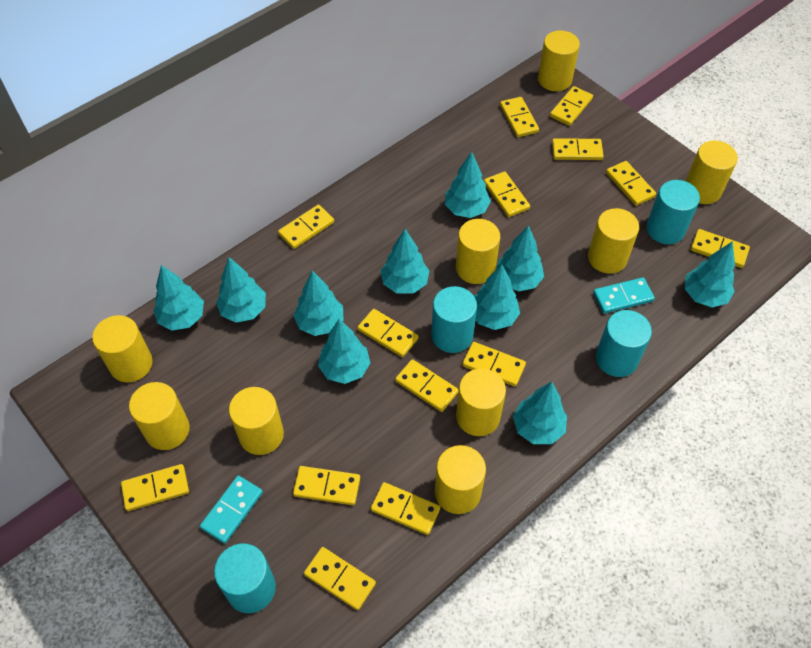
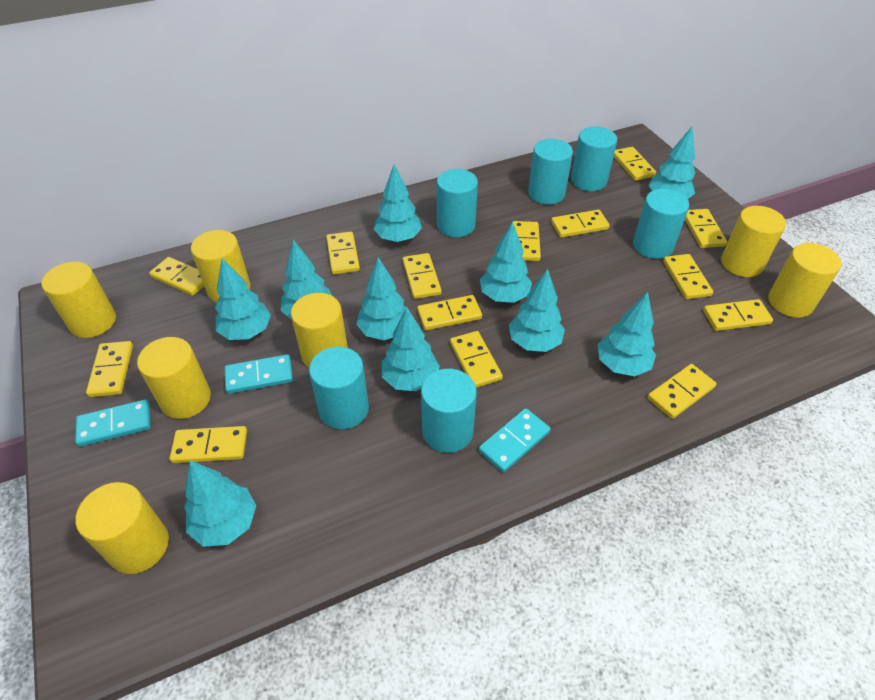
turquoise cylinder: 4 -> 6
turquoise domino: 2 -> 3
yellow cylinder: 9 -> 7

